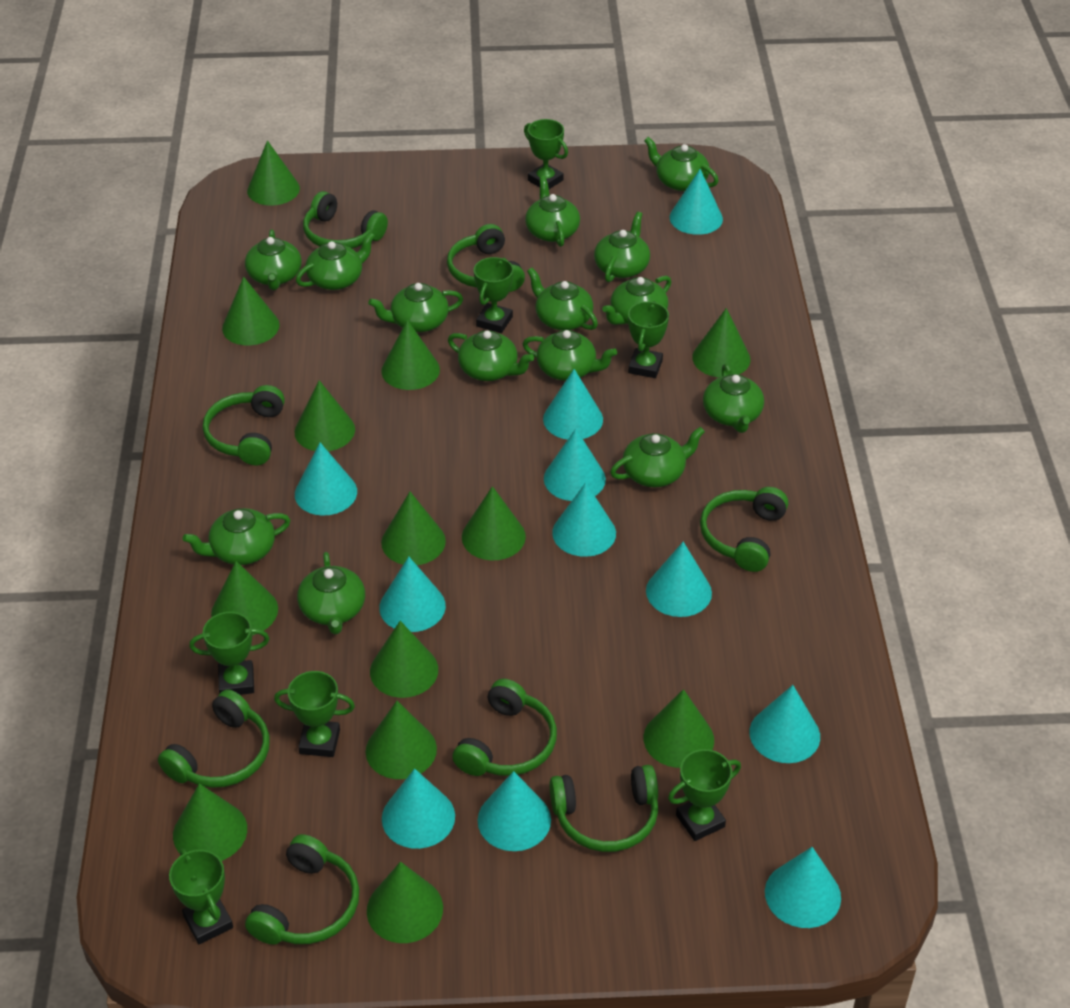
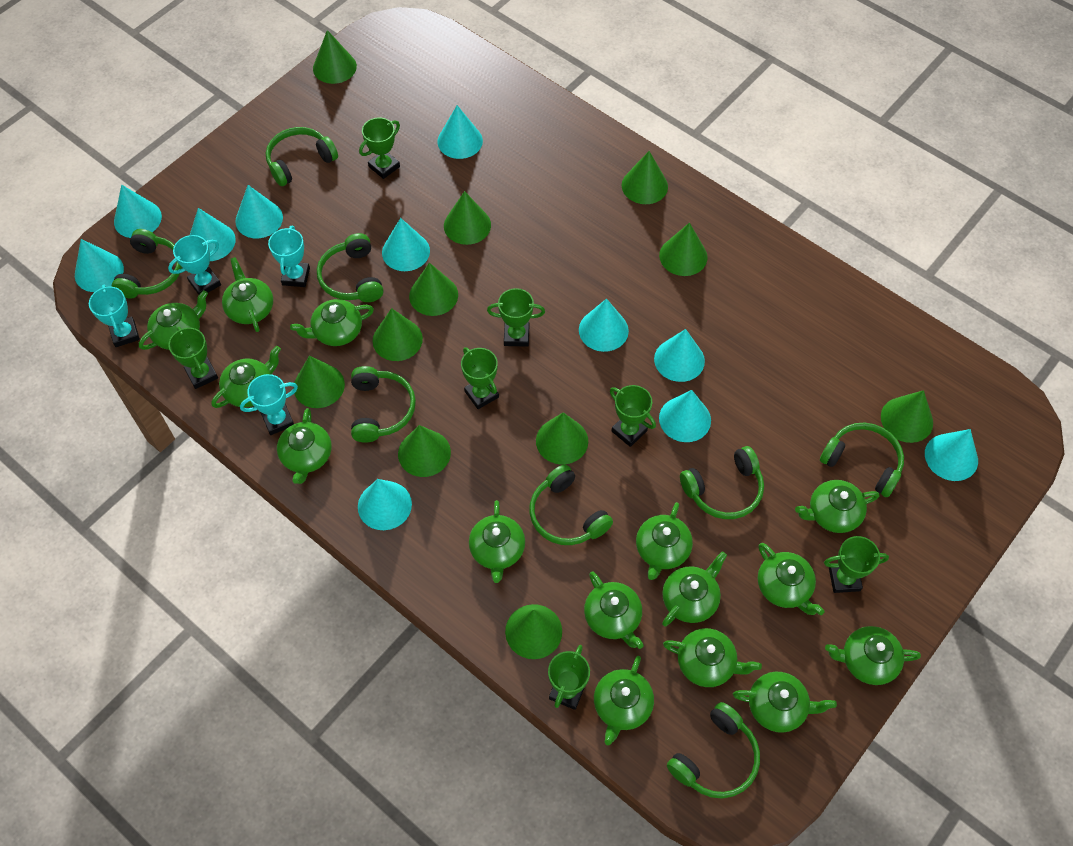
green cone: 13 -> 11
green teapot: 14 -> 15
turquoise trophy: 0 -> 4

